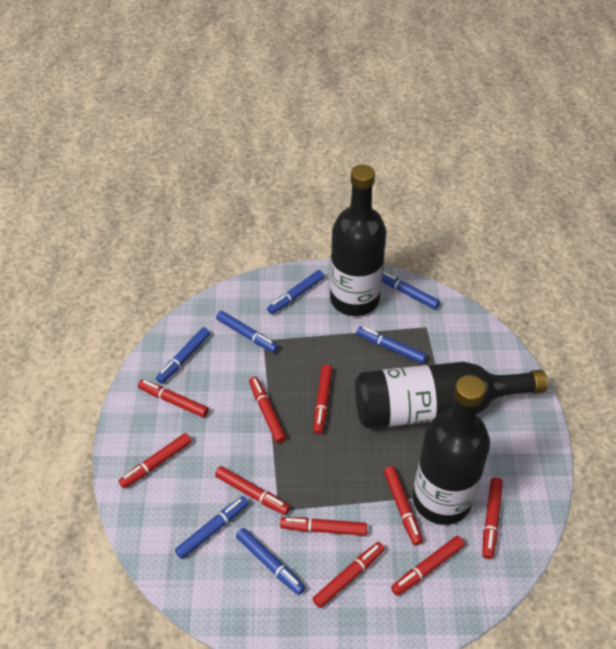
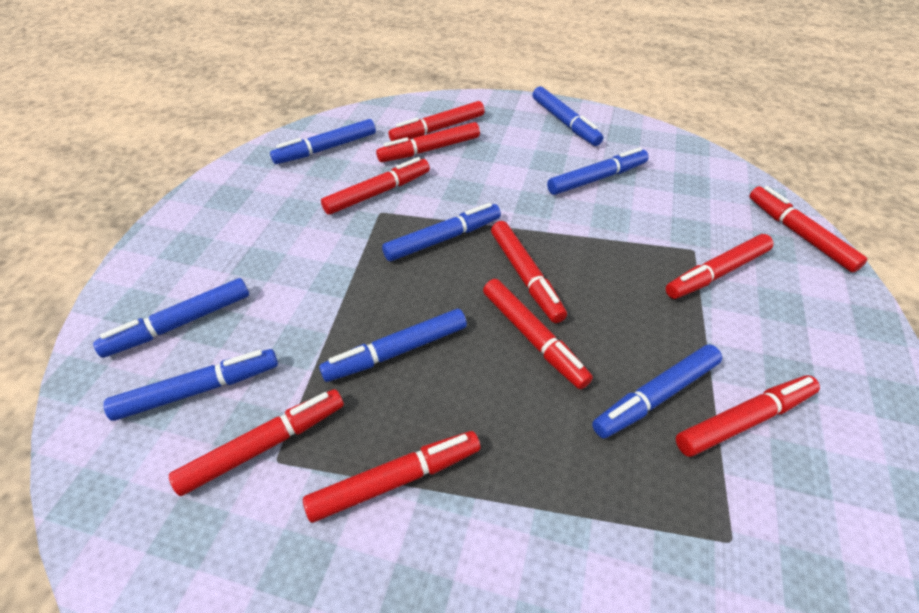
black bottle: 3 -> 0
blue marker: 7 -> 8

